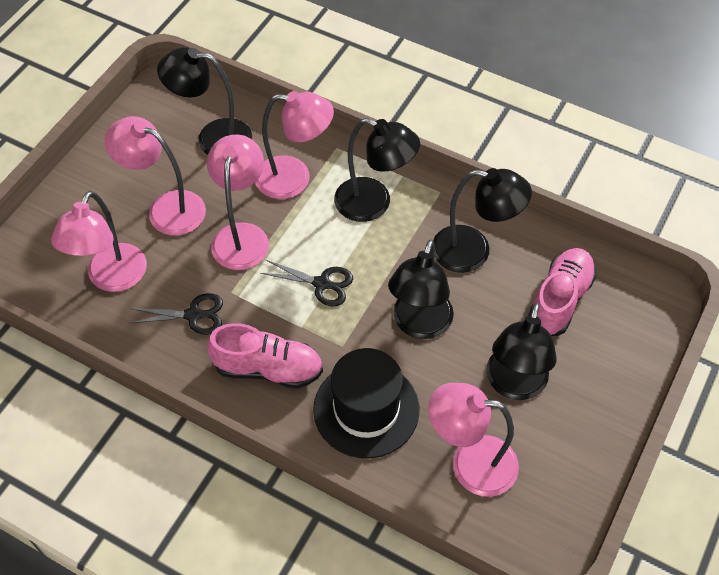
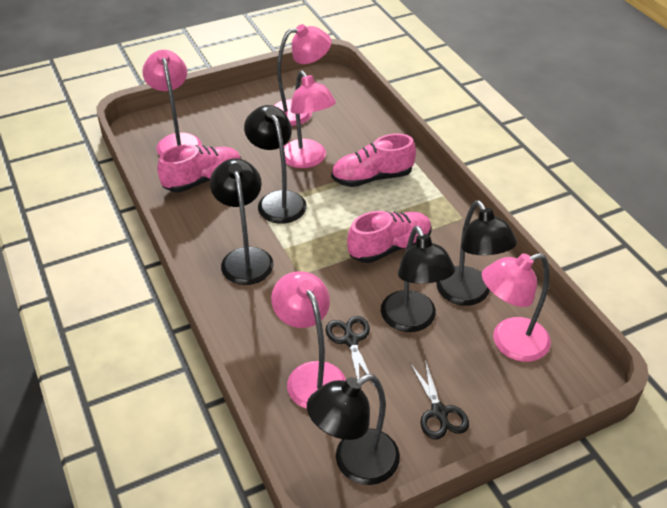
black hat: 1 -> 0
pink shoe: 2 -> 3

